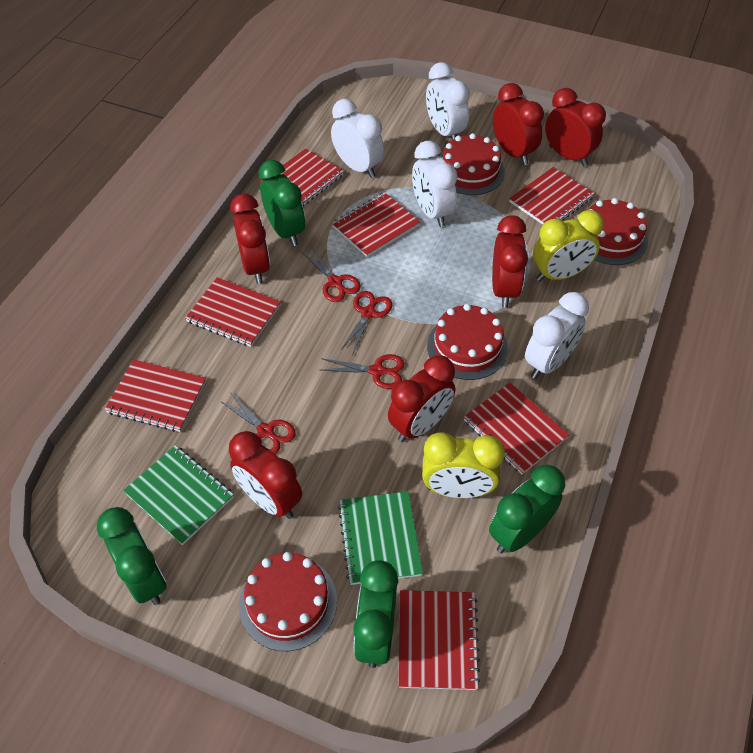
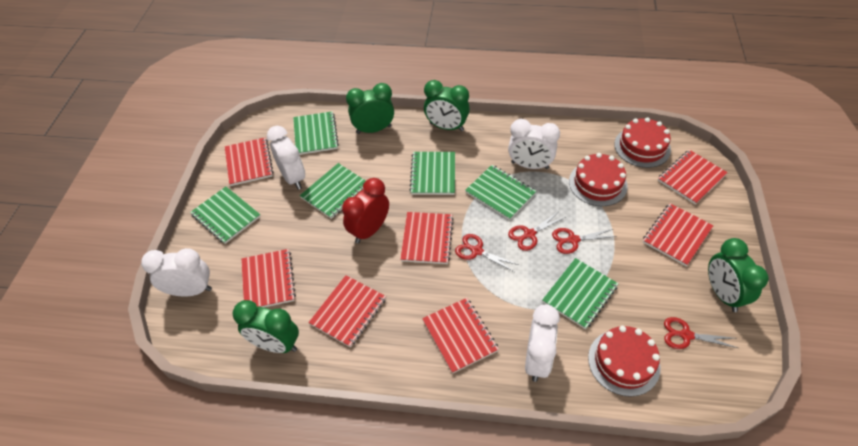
green notebook: 2 -> 6
red cake: 4 -> 3
red clock: 6 -> 1
yellow clock: 2 -> 0

